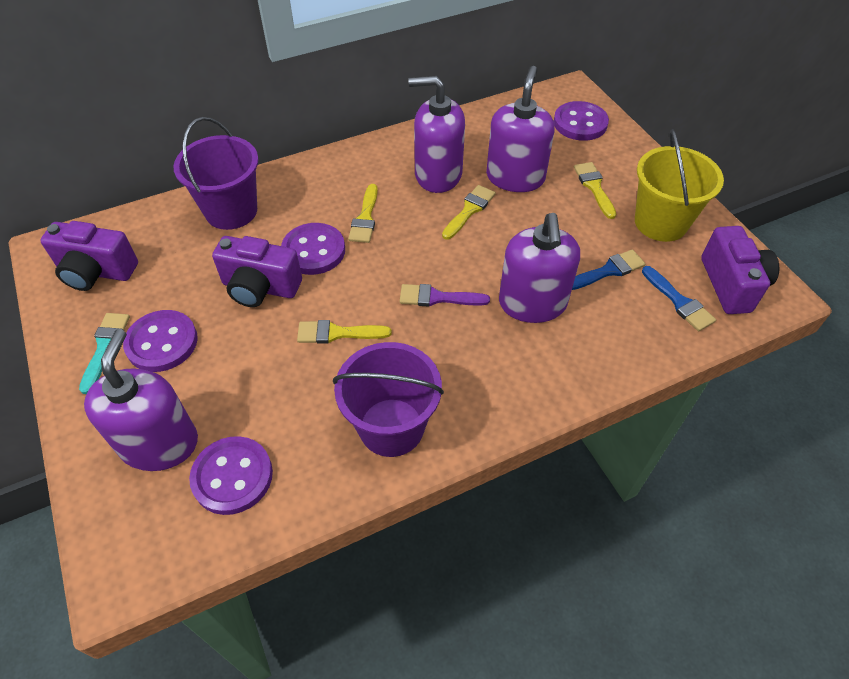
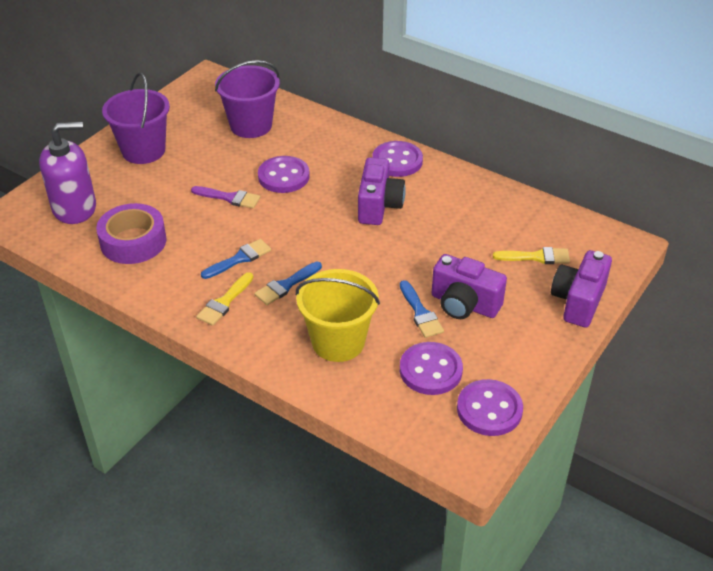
blue brush: 2 -> 3
purple soap dispenser: 4 -> 1
purple tape: 0 -> 1
turquoise brush: 1 -> 0
yellow brush: 4 -> 2

